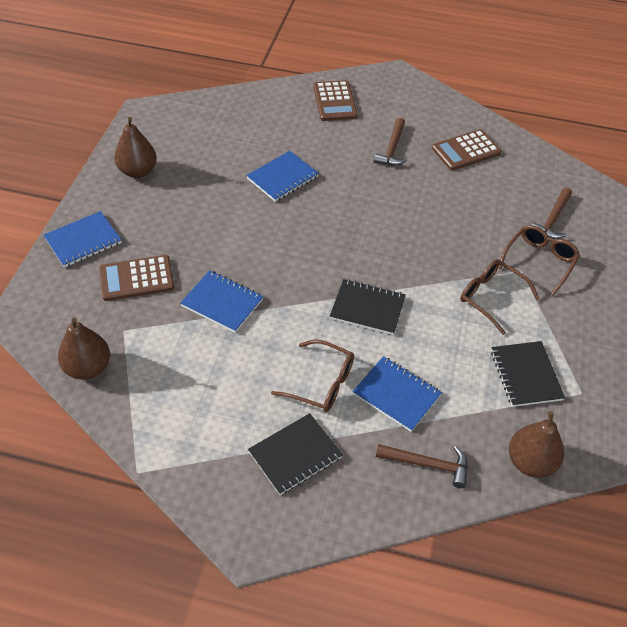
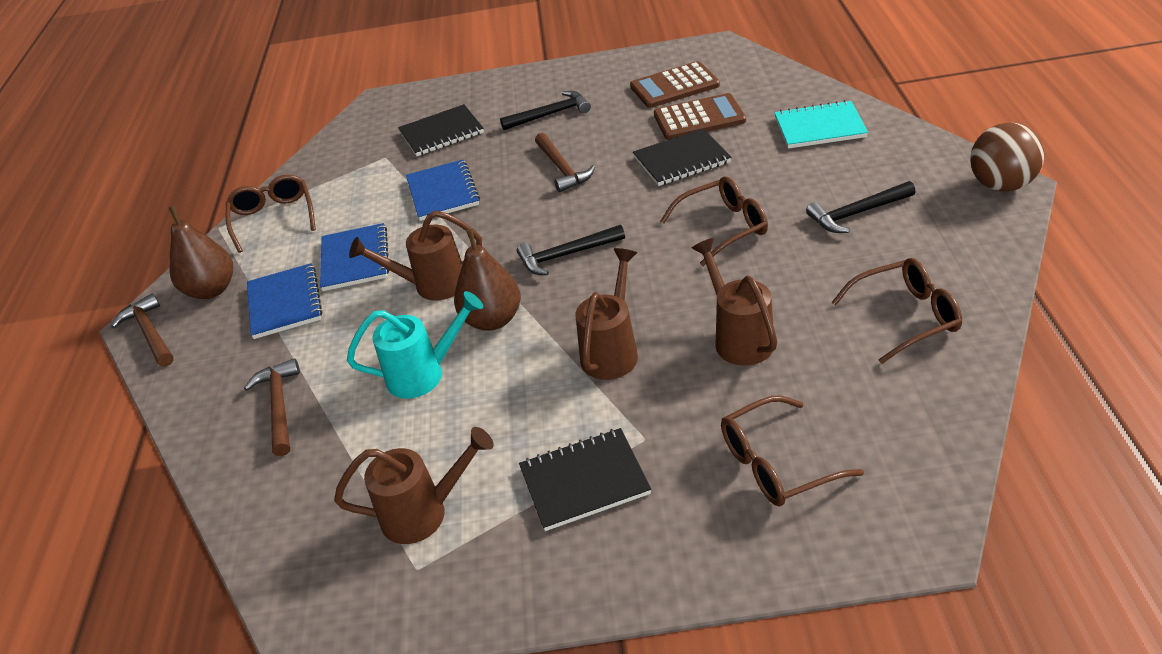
black hammer: 0 -> 3
blue notebook: 4 -> 3
brown ball: 0 -> 1
brown calculator: 3 -> 2
brown glasses: 3 -> 4
brown pear: 3 -> 2
brown watering can: 0 -> 4
turquoise notebook: 0 -> 1
turquoise watering can: 0 -> 1

